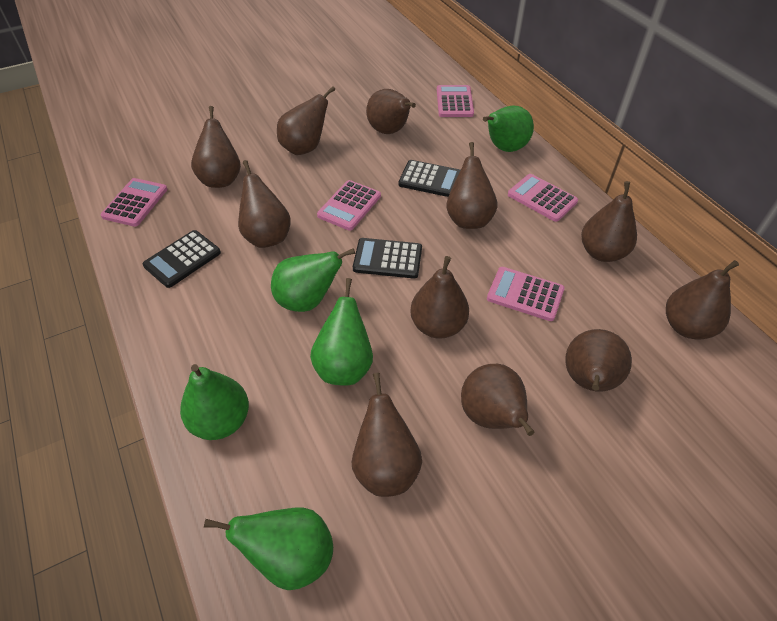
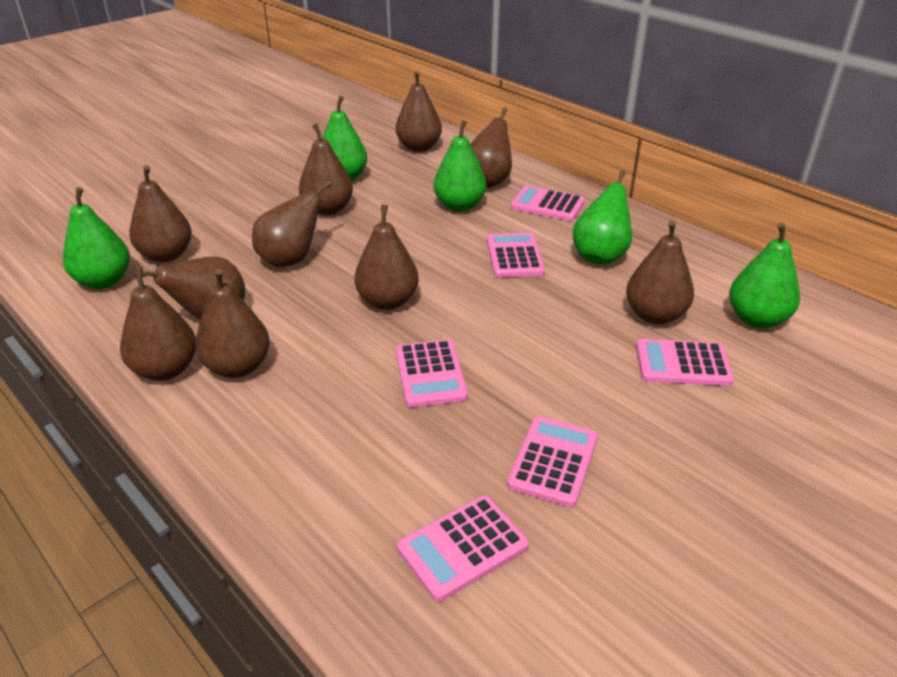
black calculator: 3 -> 0
brown pear: 11 -> 10
pink calculator: 5 -> 6

